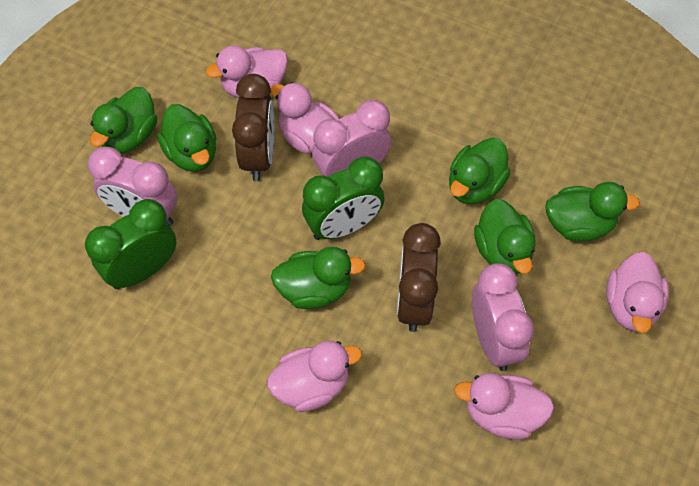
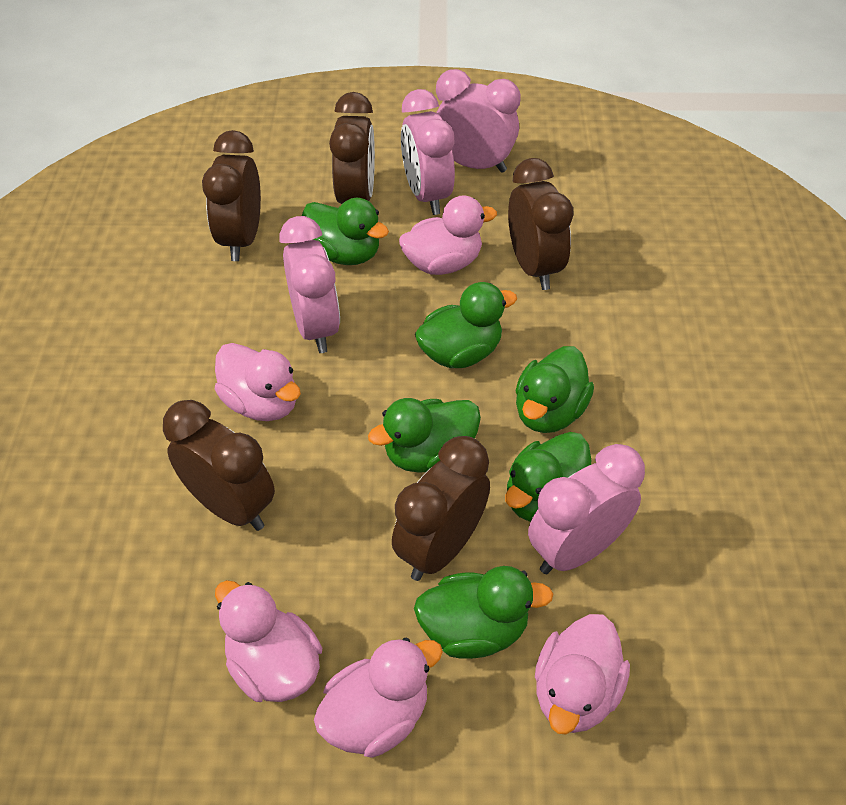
brown clock: 2 -> 5
green clock: 2 -> 0
pink clock: 3 -> 4

